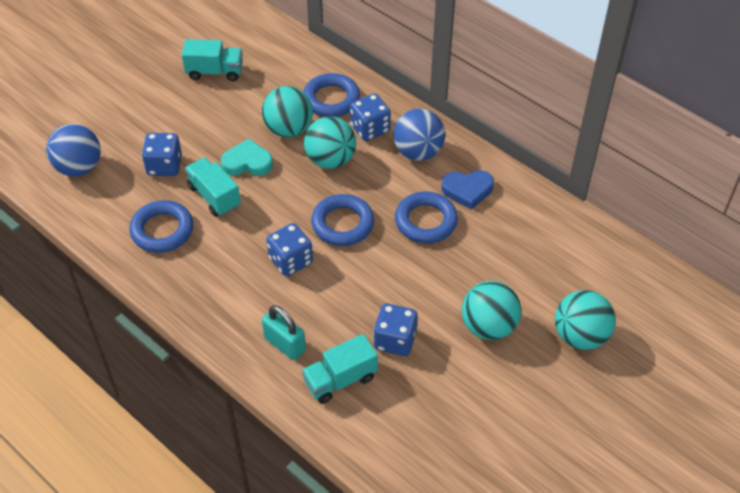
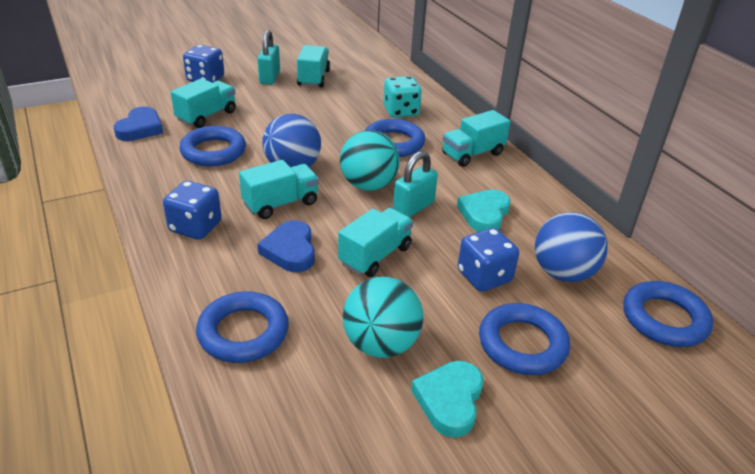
blue dice: 4 -> 3
blue heart: 1 -> 2
blue ring: 4 -> 5
turquoise ball: 4 -> 2
turquoise dice: 0 -> 1
turquoise heart: 1 -> 2
turquoise padlock: 1 -> 2
turquoise truck: 3 -> 5

